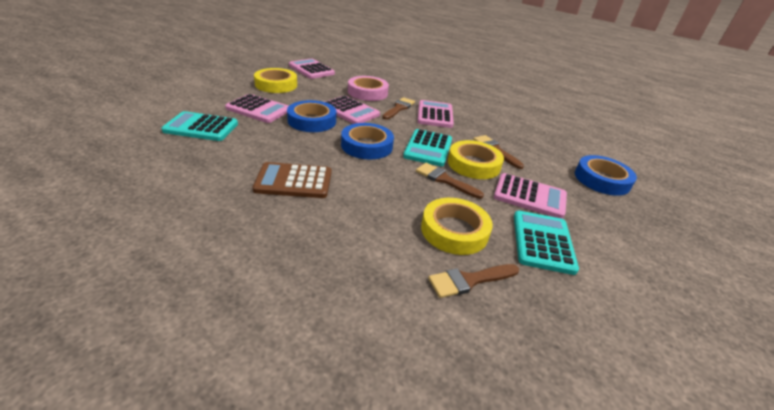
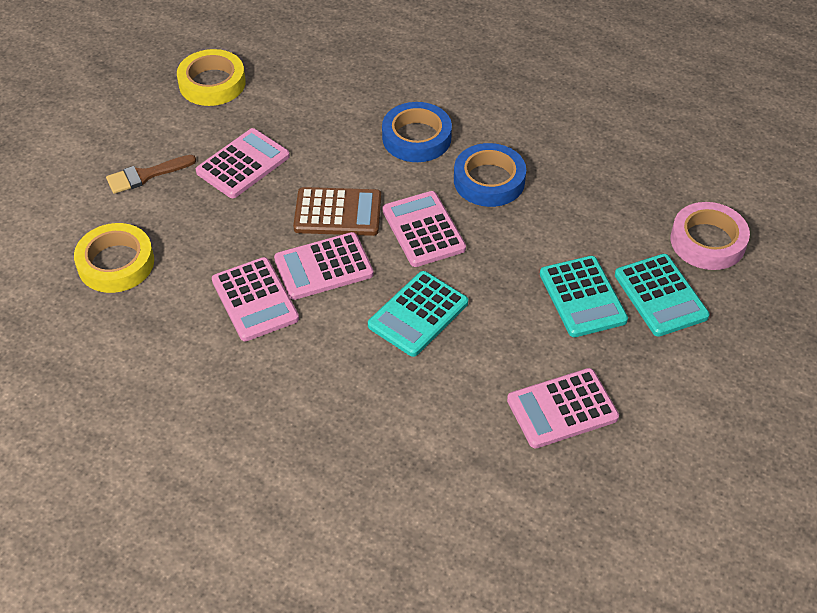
blue tape: 3 -> 2
brown brush: 4 -> 1
yellow tape: 3 -> 2

